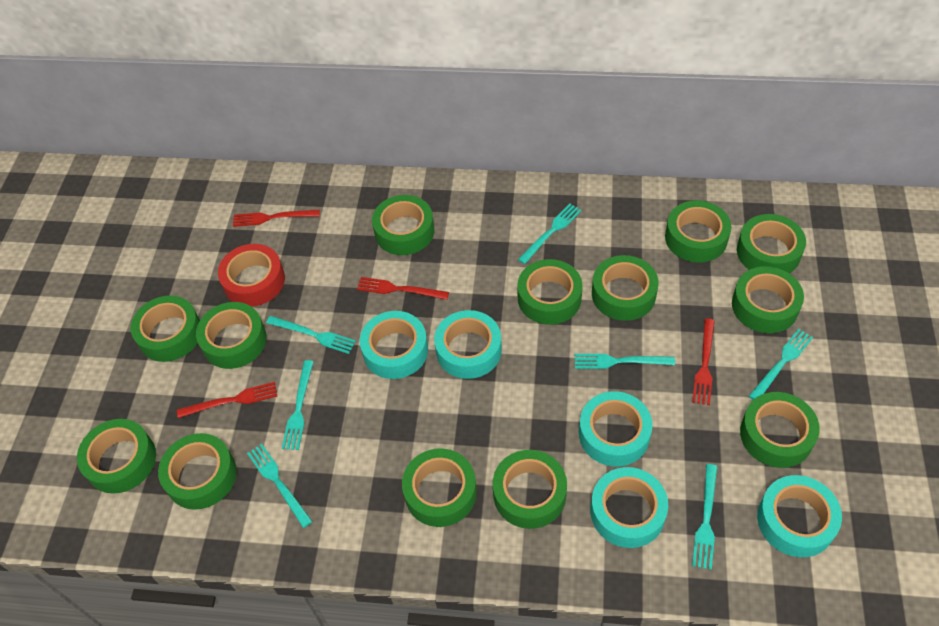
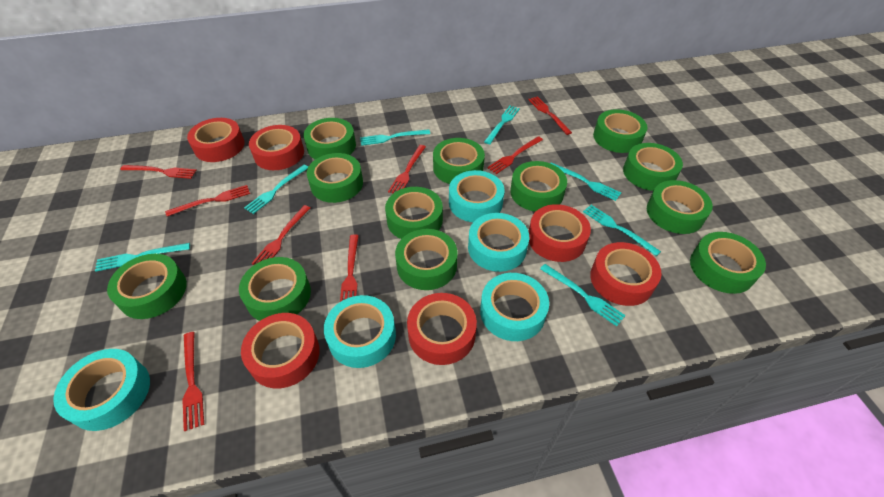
green tape: 13 -> 12
red fork: 4 -> 8
red tape: 1 -> 6

